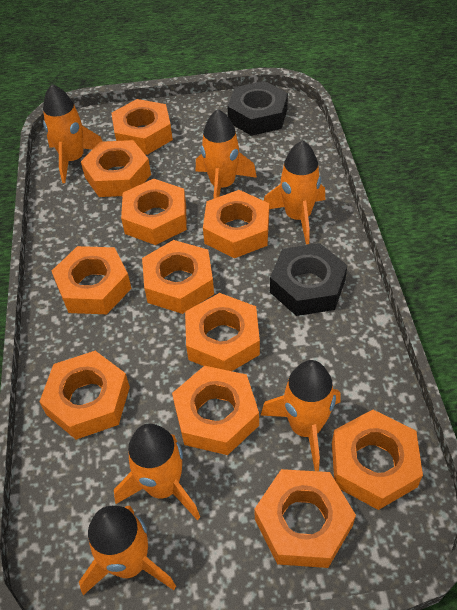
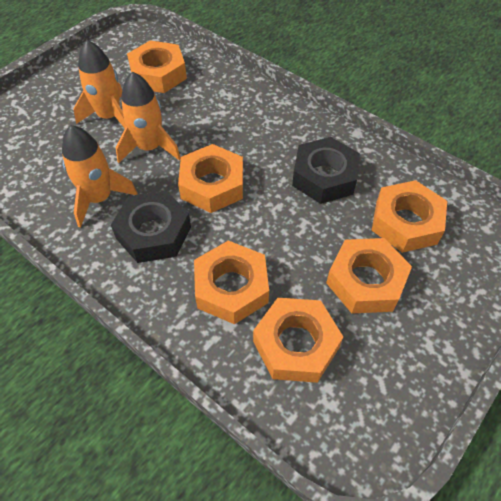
orange nut: 11 -> 6
orange rocket: 6 -> 3

